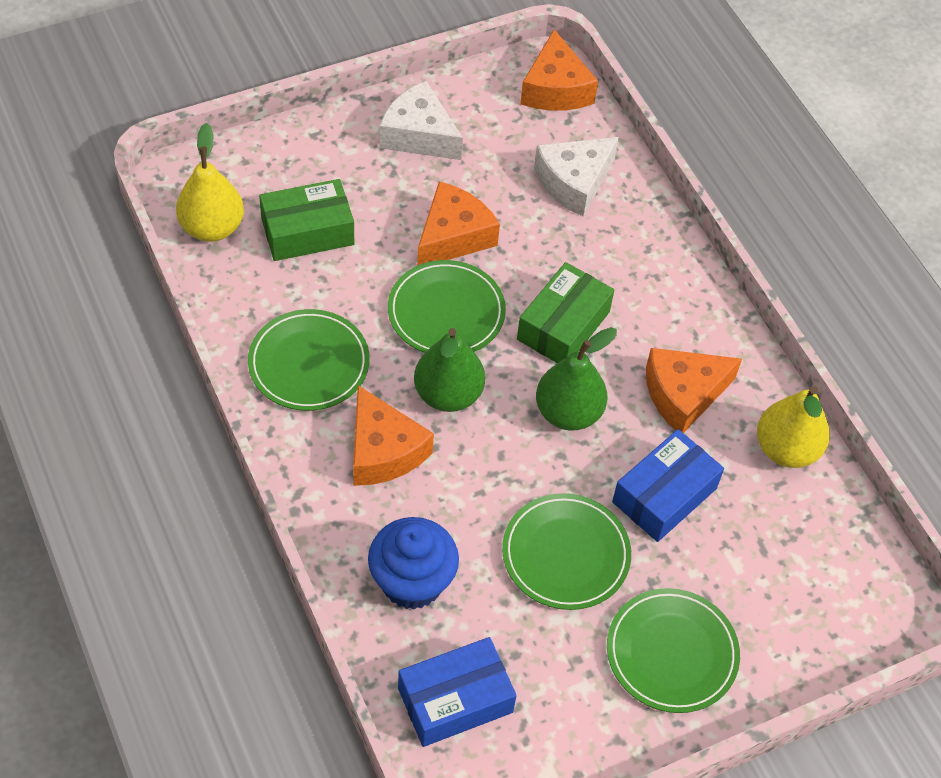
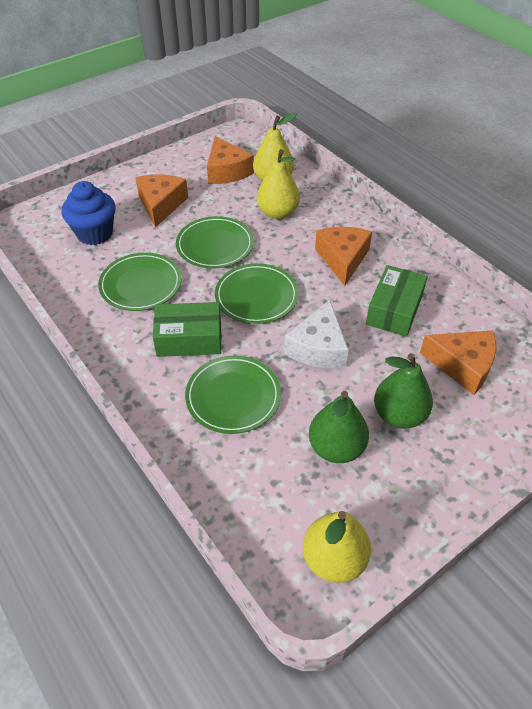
blue box: 2 -> 0
white cheese: 2 -> 1
yellow pear: 2 -> 3

